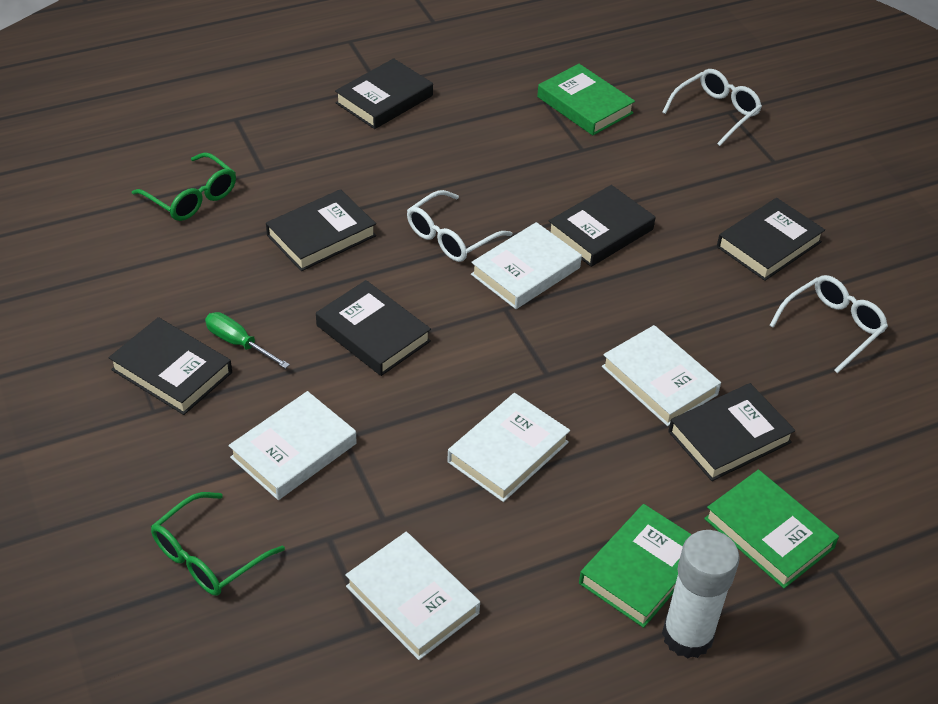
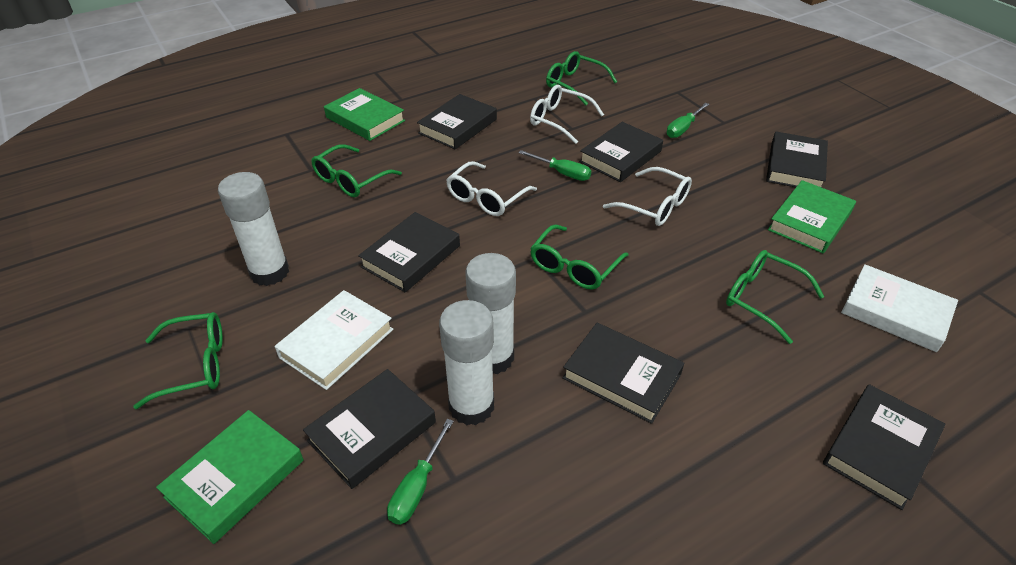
green glasses: 2 -> 5
green screwdriver: 1 -> 3
white book: 5 -> 2
white glue stick: 1 -> 3

